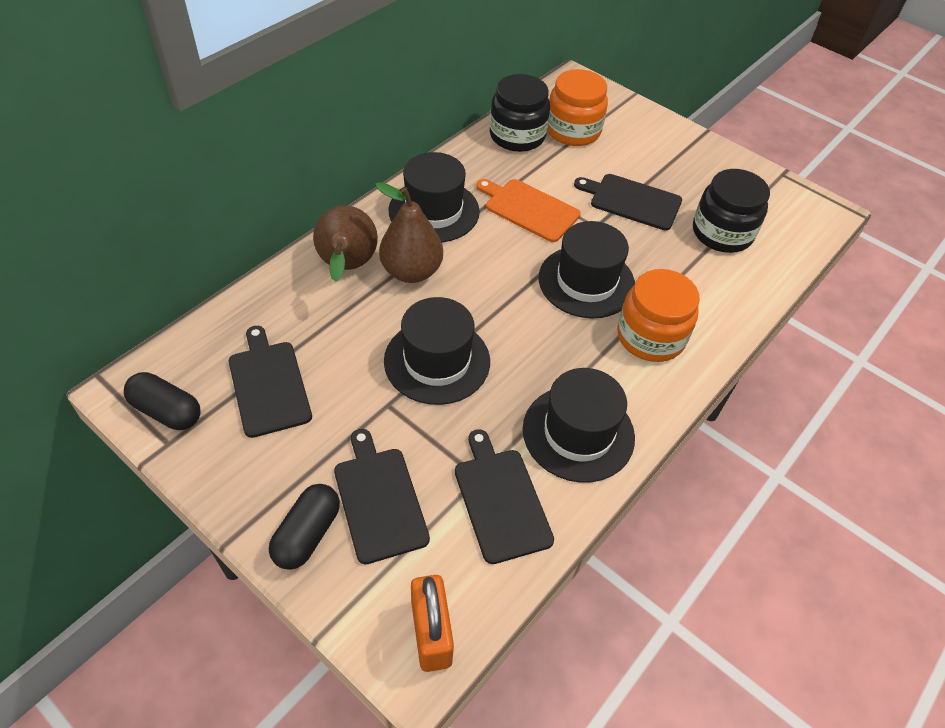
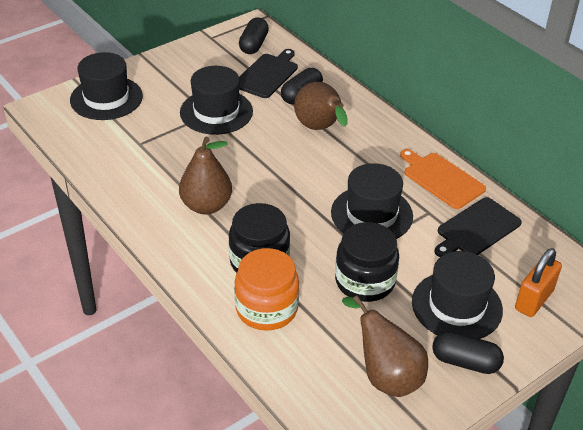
black capsule: 2 -> 3
black cutting board: 4 -> 2
brown pear: 2 -> 3
orange jar: 2 -> 1

